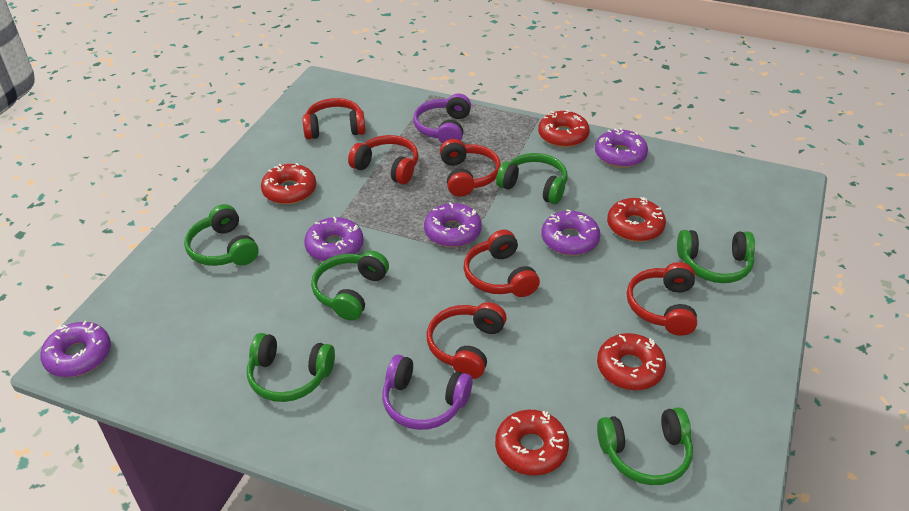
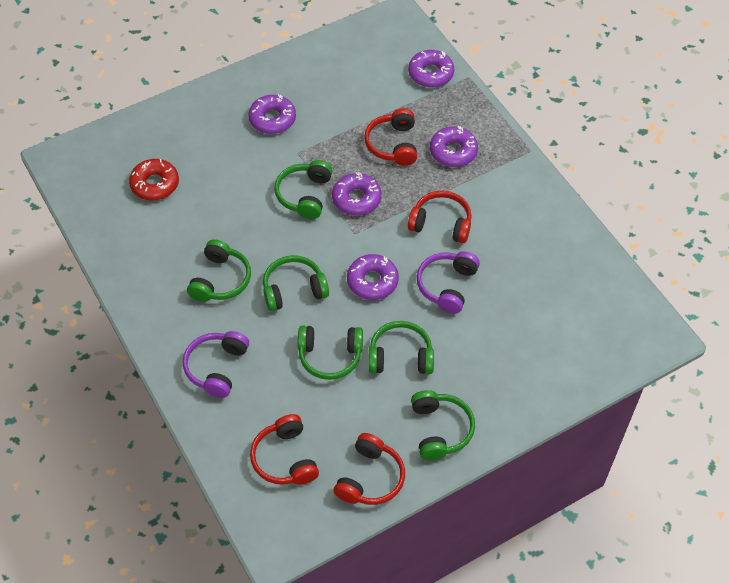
red donut: 5 -> 1
red headphones: 6 -> 4

